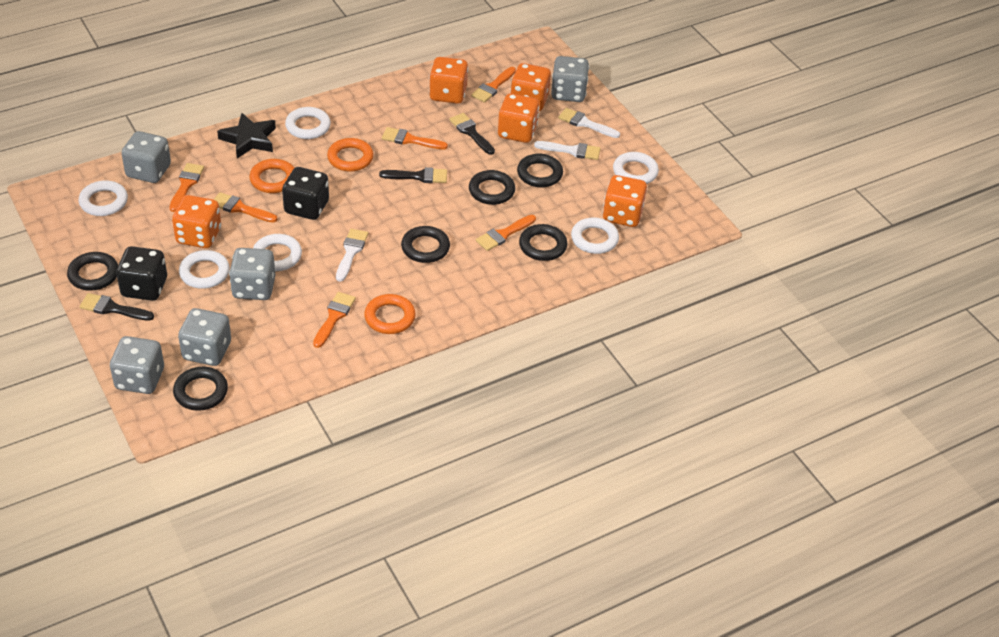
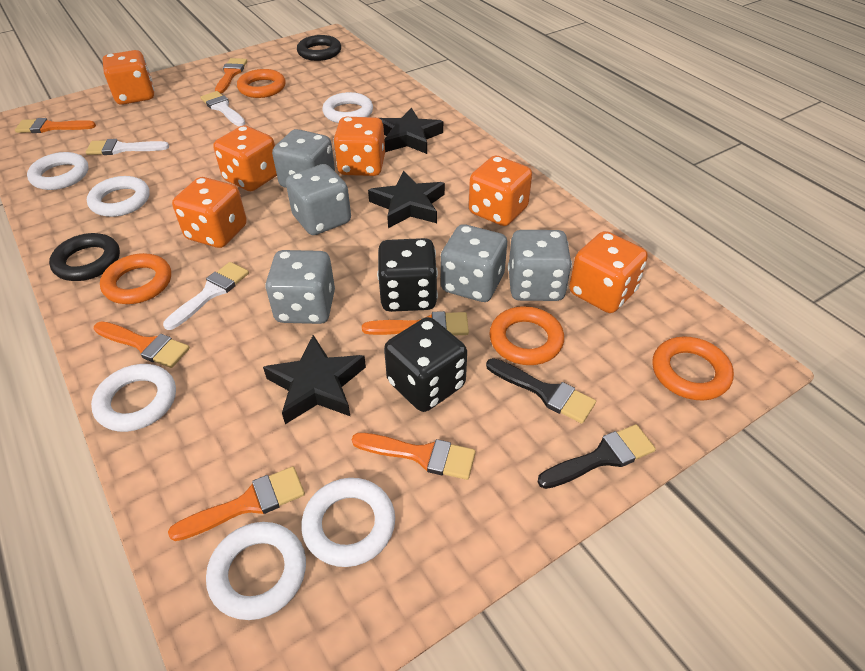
black brush: 3 -> 2
black ring: 6 -> 2
black star: 1 -> 3
orange dice: 5 -> 6
orange ring: 3 -> 4

